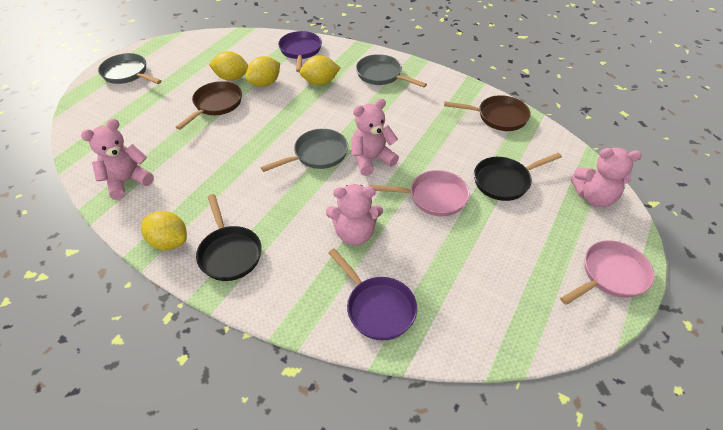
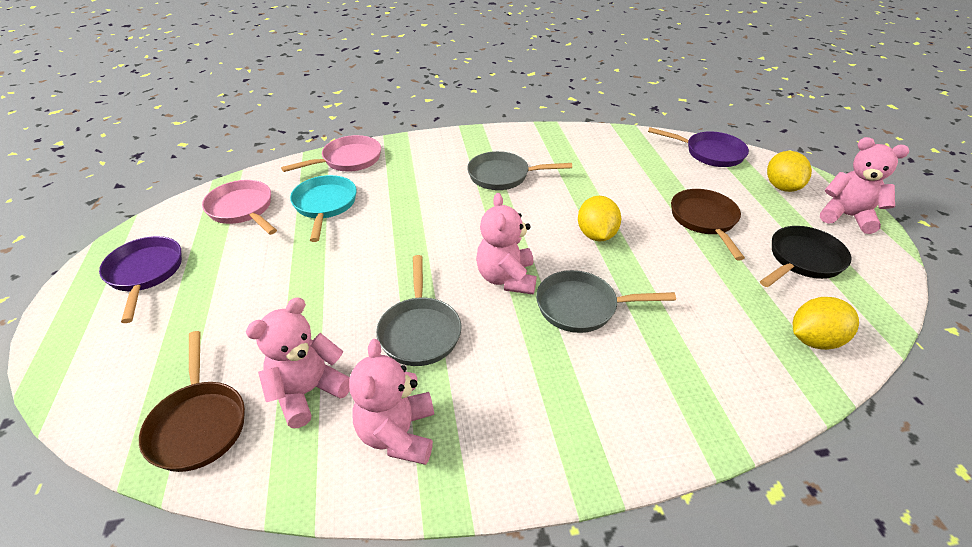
black pan: 2 -> 1
turquoise pan: 0 -> 1
yellow lemon: 4 -> 3

